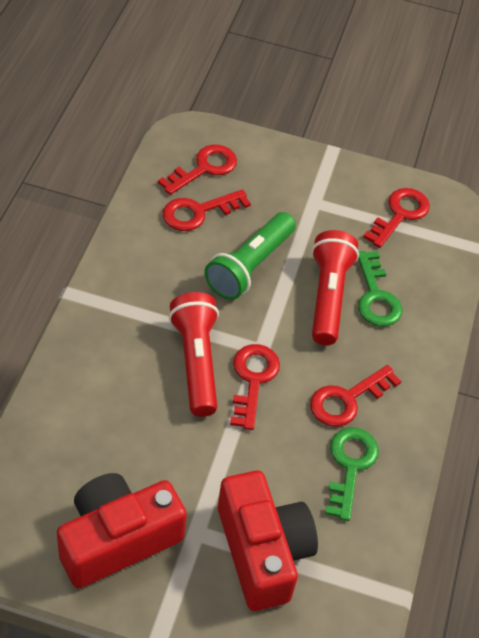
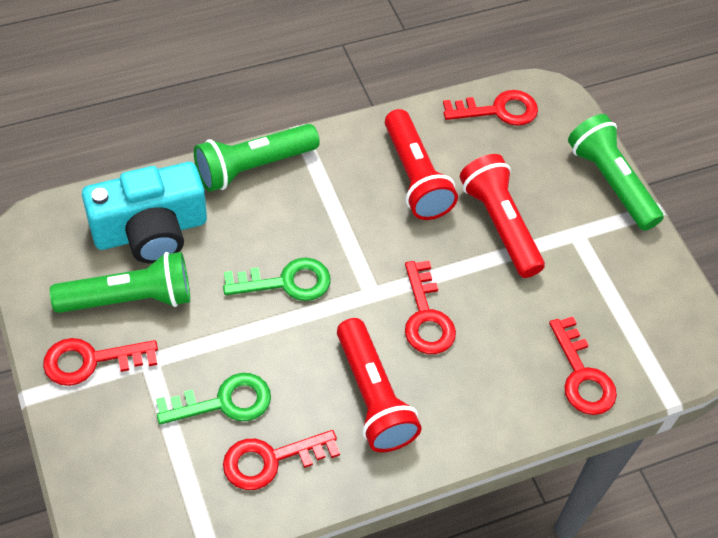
green flashlight: 1 -> 3
red camera: 2 -> 0
red flashlight: 2 -> 3
turquoise camera: 0 -> 1

